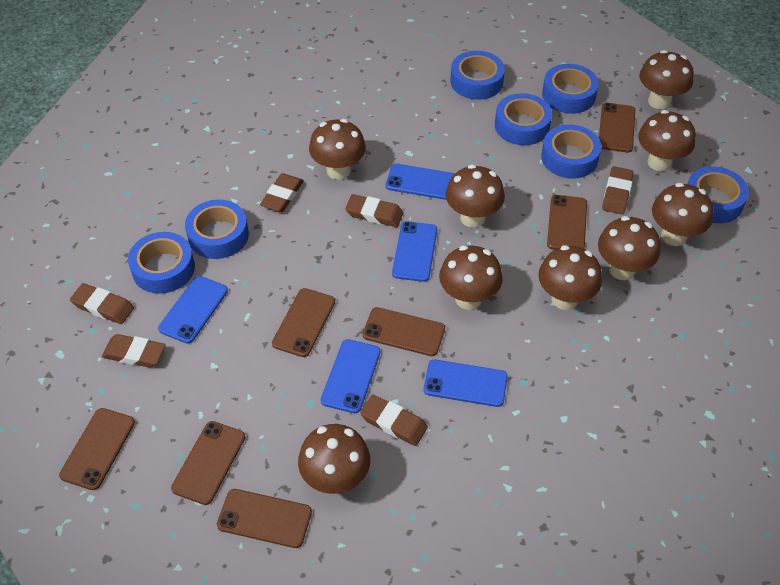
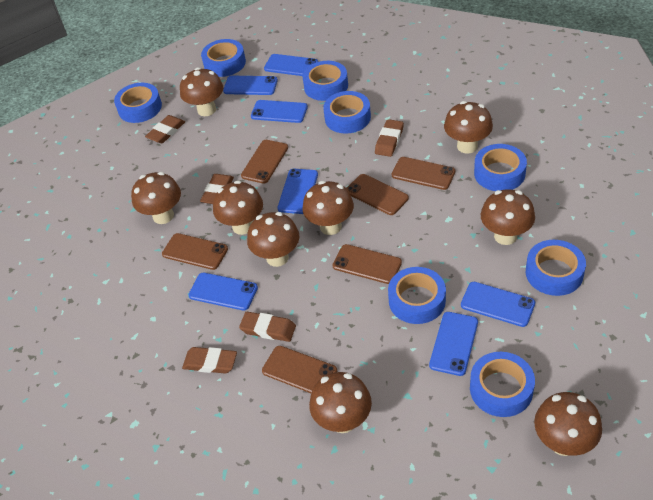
blue phone: 5 -> 7
blue tape: 7 -> 8
brown eraser: 6 -> 5
brown phone: 7 -> 6

